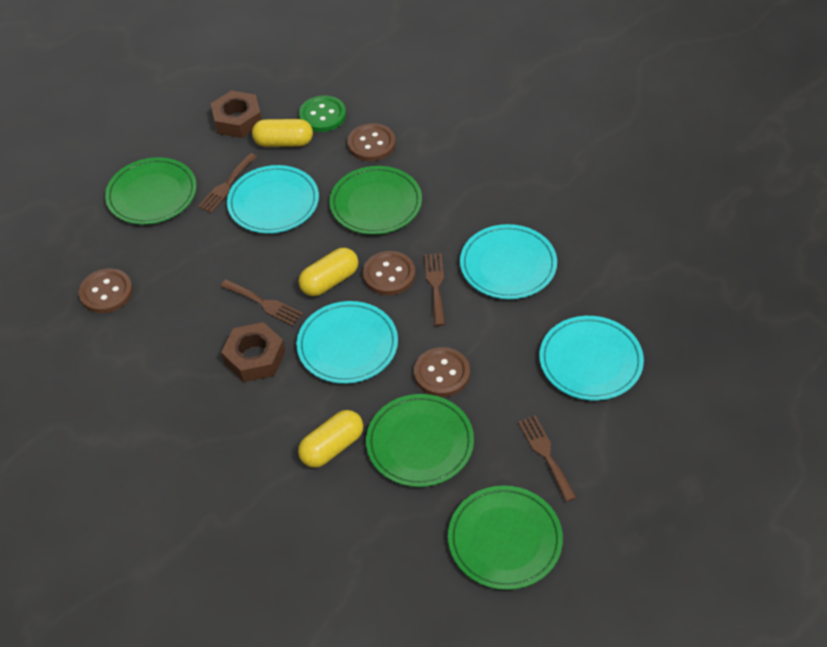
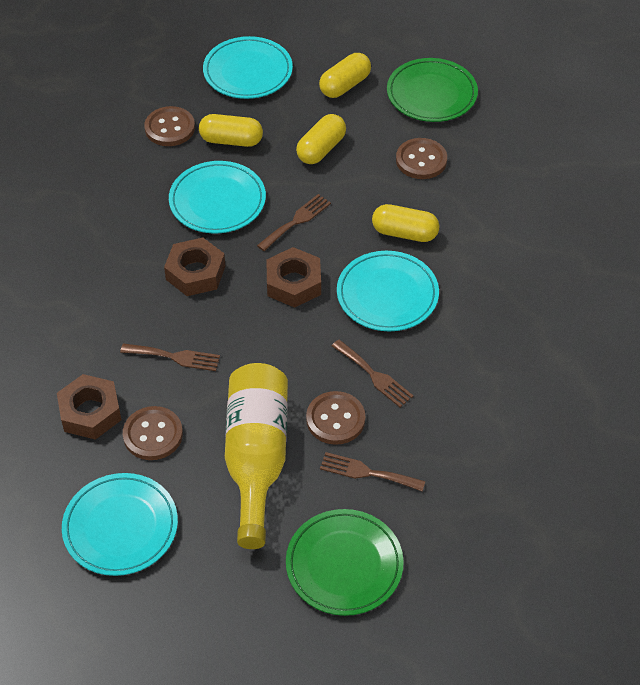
brown nut: 2 -> 3
green button: 1 -> 0
green plate: 4 -> 2
yellow bottle: 0 -> 1
yellow capsule: 3 -> 4

